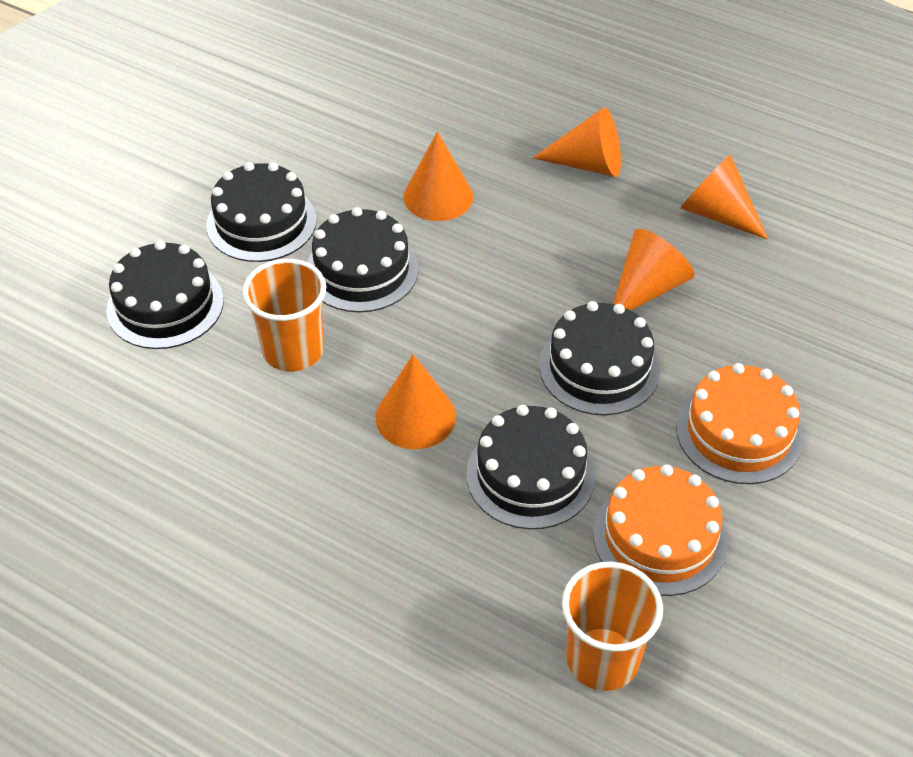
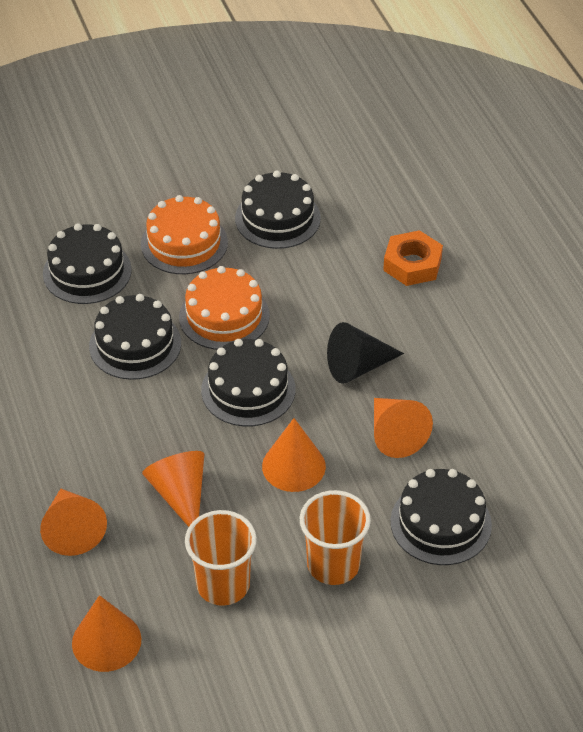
black cone: 0 -> 1
orange nut: 0 -> 1

